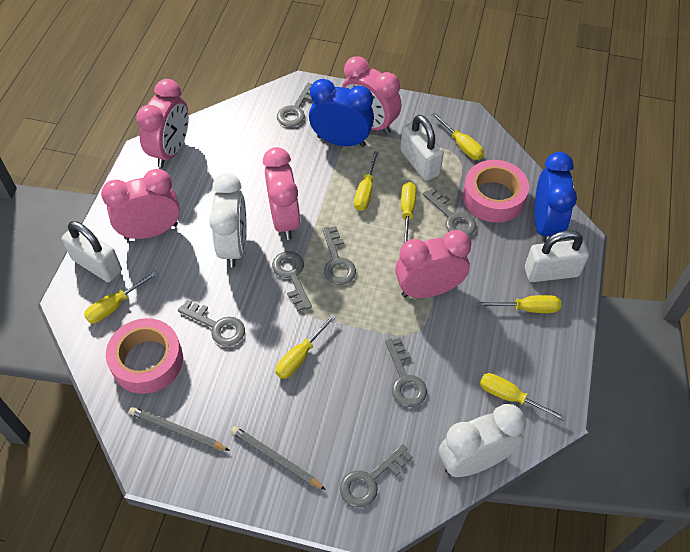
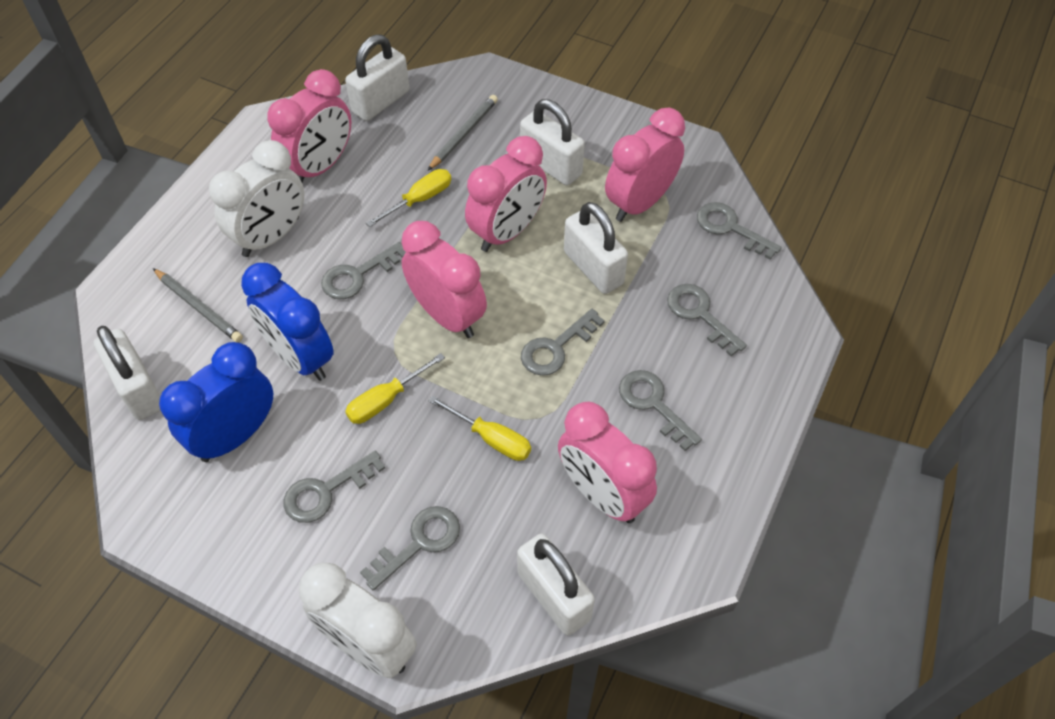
pink tape: 2 -> 0
white padlock: 3 -> 5
yellow screwdriver: 7 -> 3

